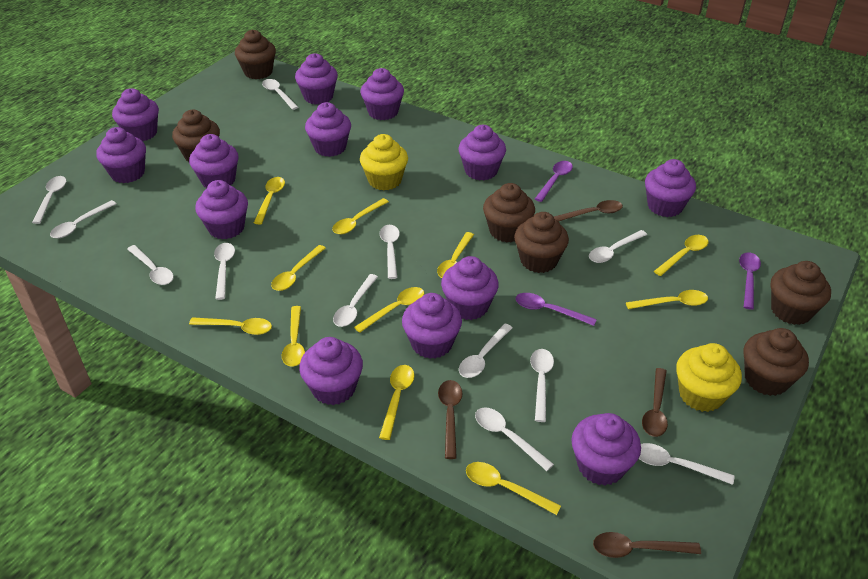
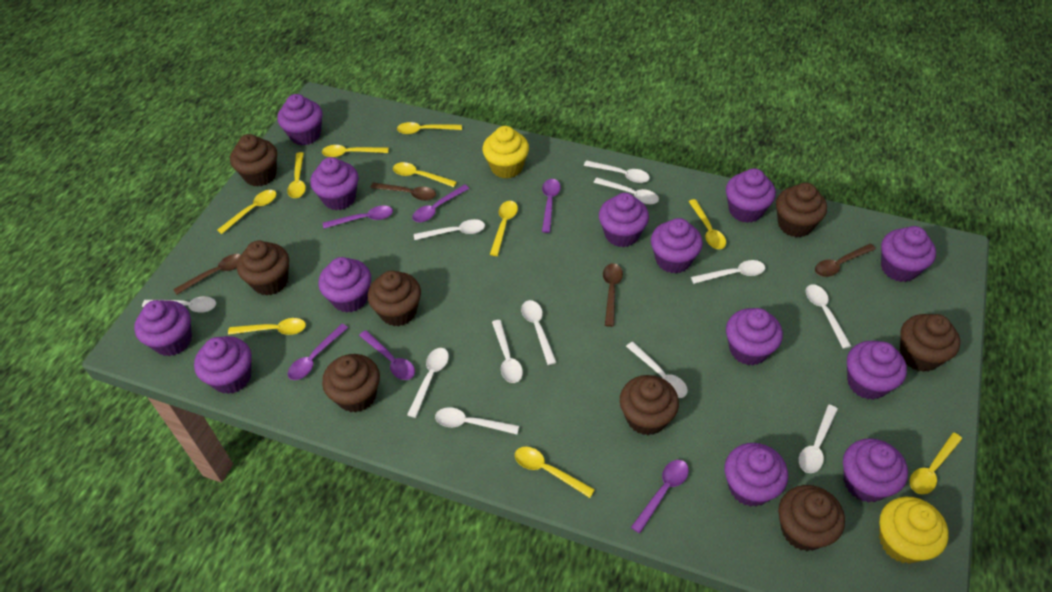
brown cupcake: 6 -> 8
purple spoon: 3 -> 6
yellow spoon: 11 -> 10

